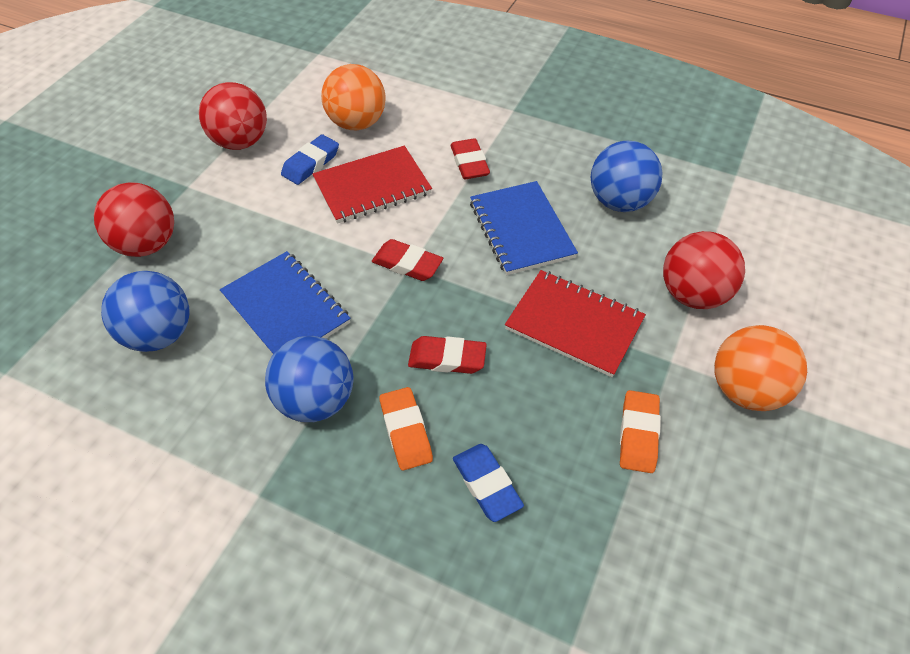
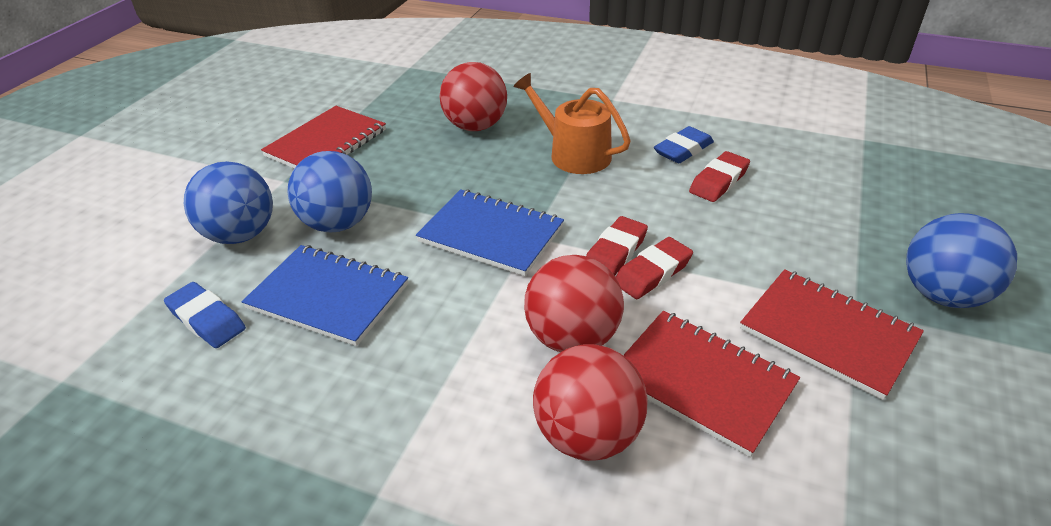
orange ball: 2 -> 0
orange eraser: 2 -> 0
orange watering can: 0 -> 1
red notebook: 2 -> 3

